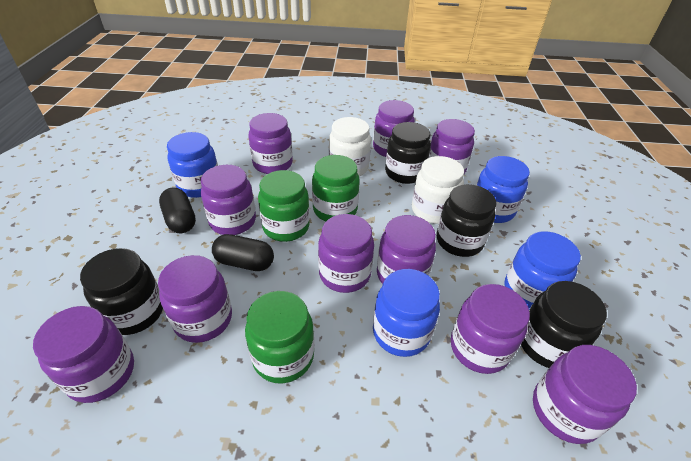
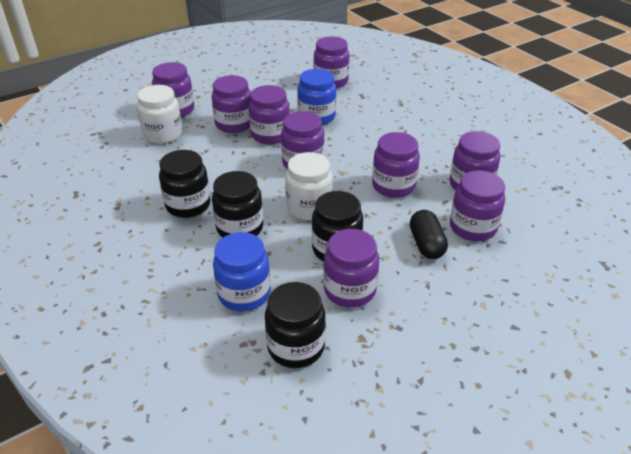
black capsule: 2 -> 1
blue jar: 4 -> 2
green jar: 3 -> 0
purple jar: 10 -> 9

